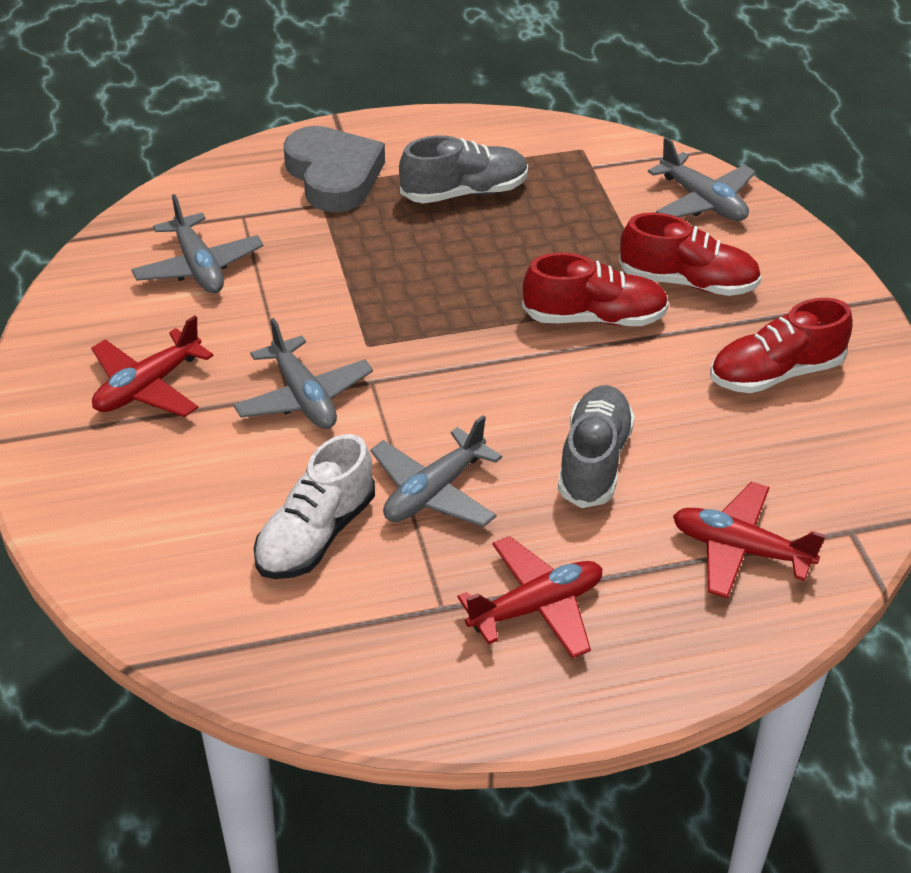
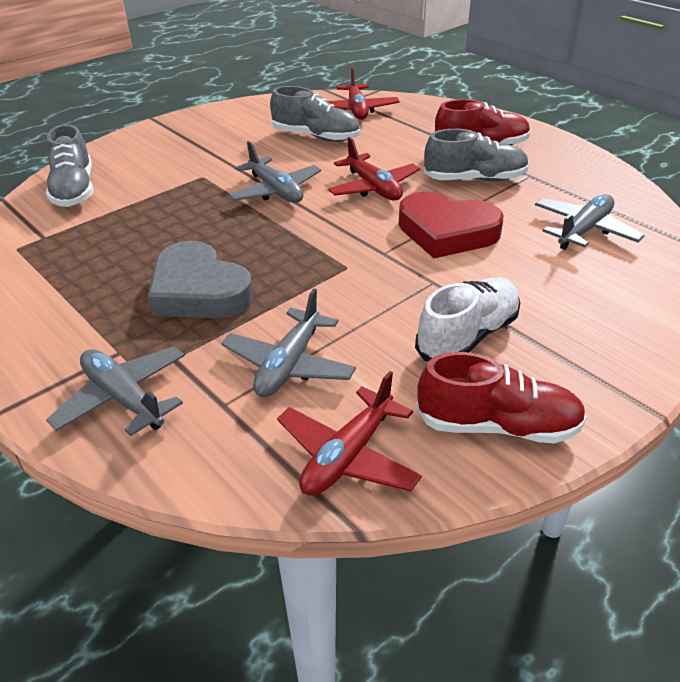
grey shoe: 2 -> 3
red heart: 0 -> 1
red shoe: 3 -> 2

